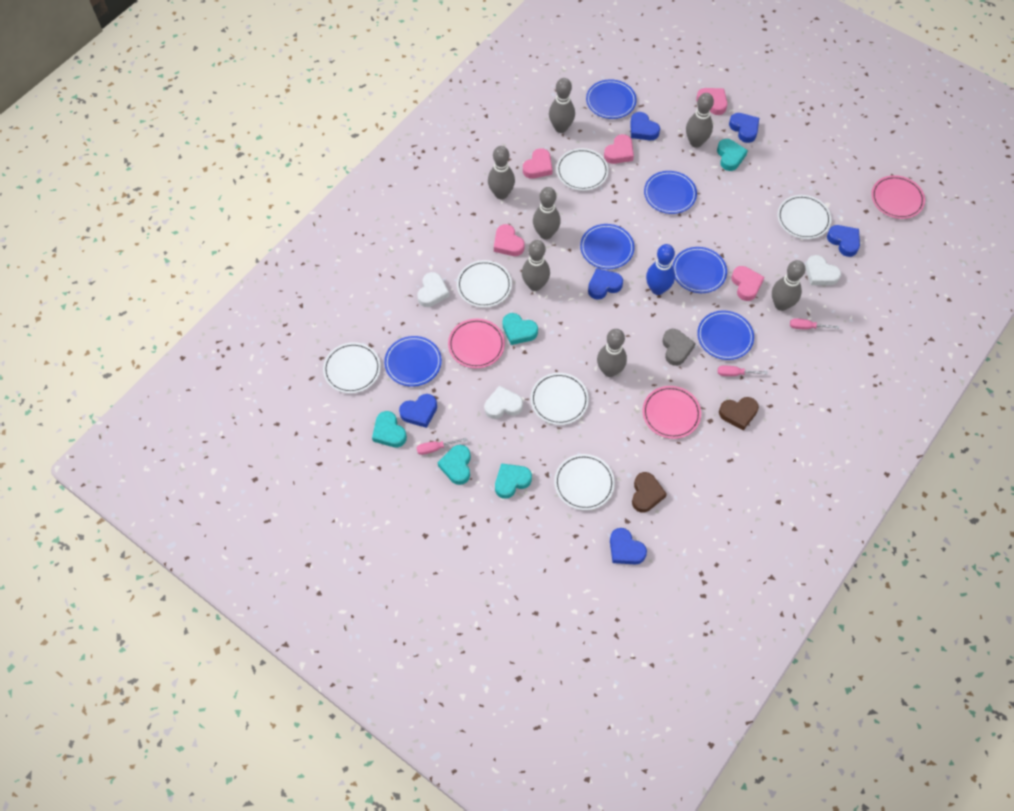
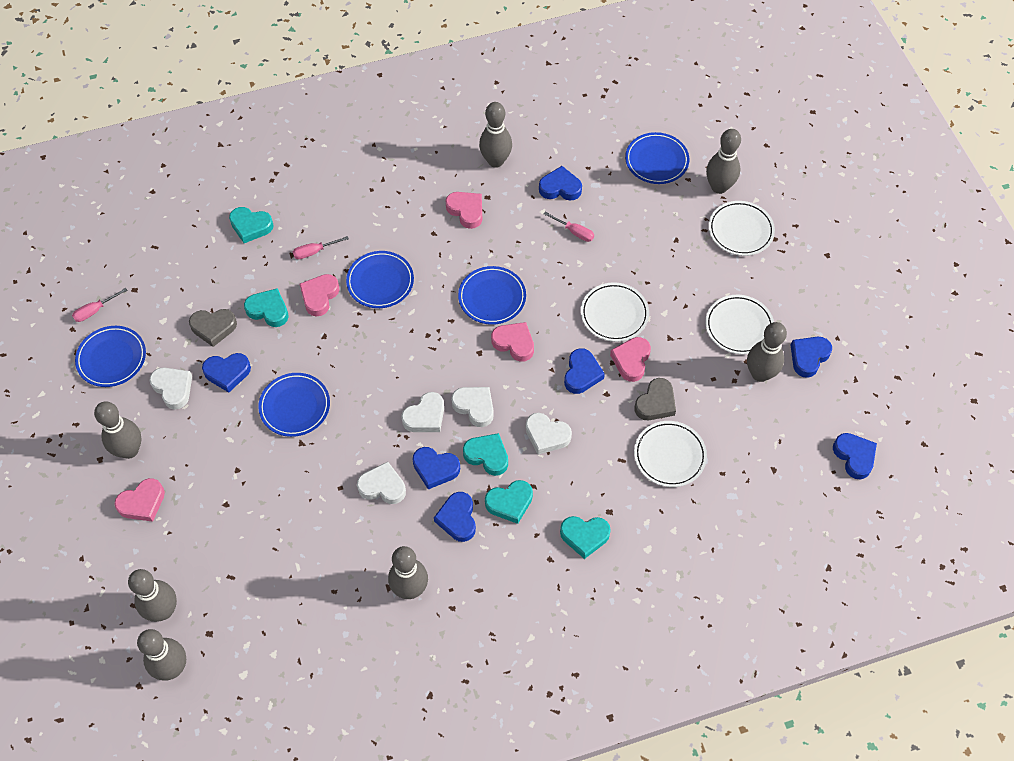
blue bowling pin: 1 -> 0
blue heart: 6 -> 7
blue plate: 6 -> 5
brown heart: 2 -> 0
grey heart: 1 -> 2
pink plate: 3 -> 0
white heart: 3 -> 5
white plate: 6 -> 4

